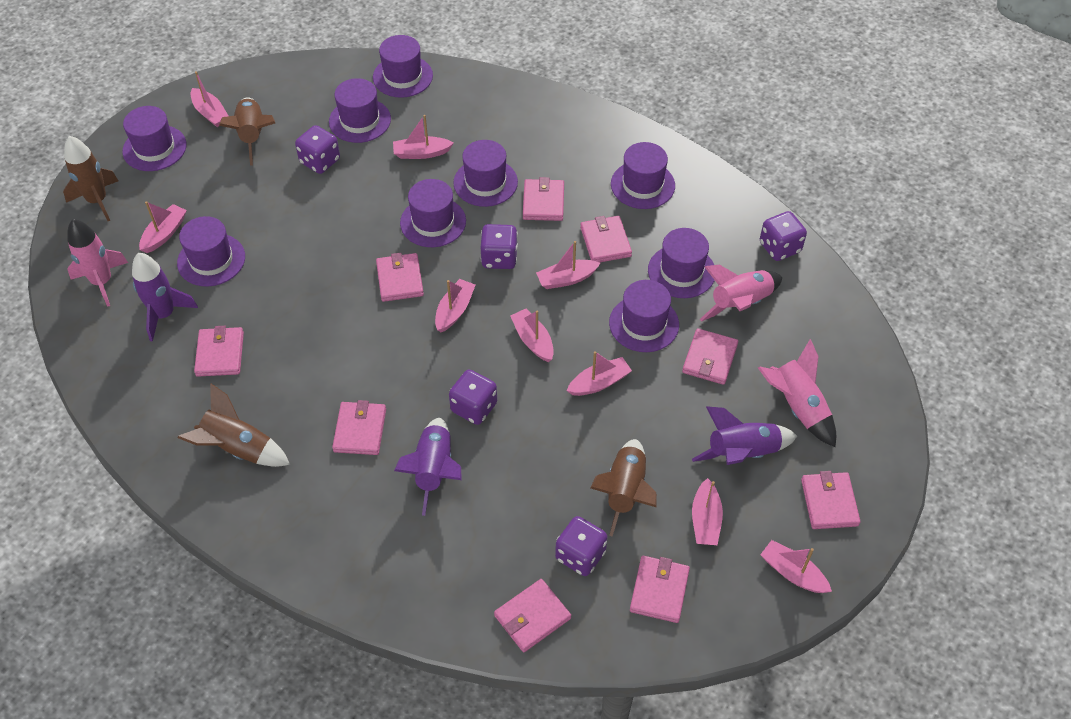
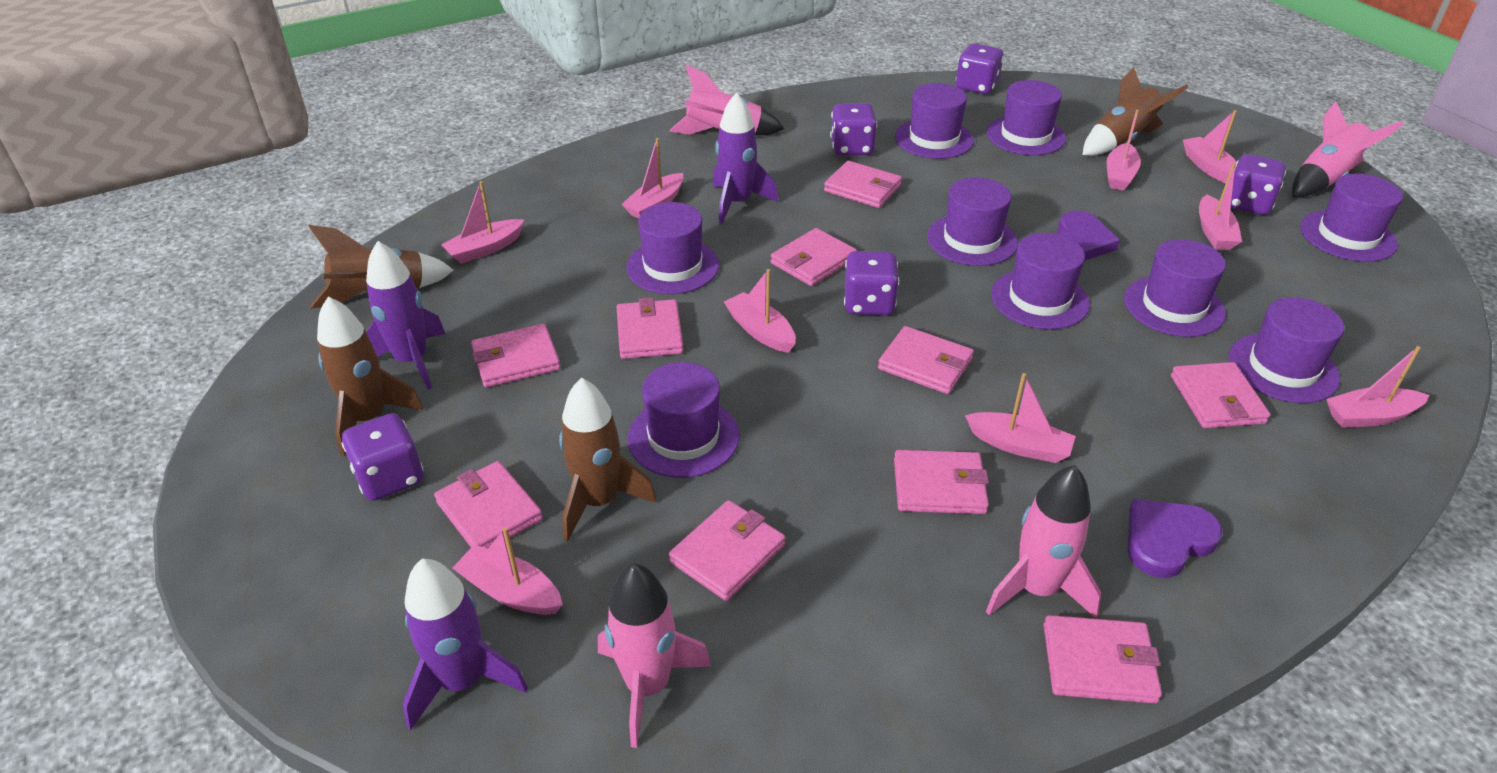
pink rocket: 3 -> 4
pink wallet: 9 -> 10
purple heart: 0 -> 2

